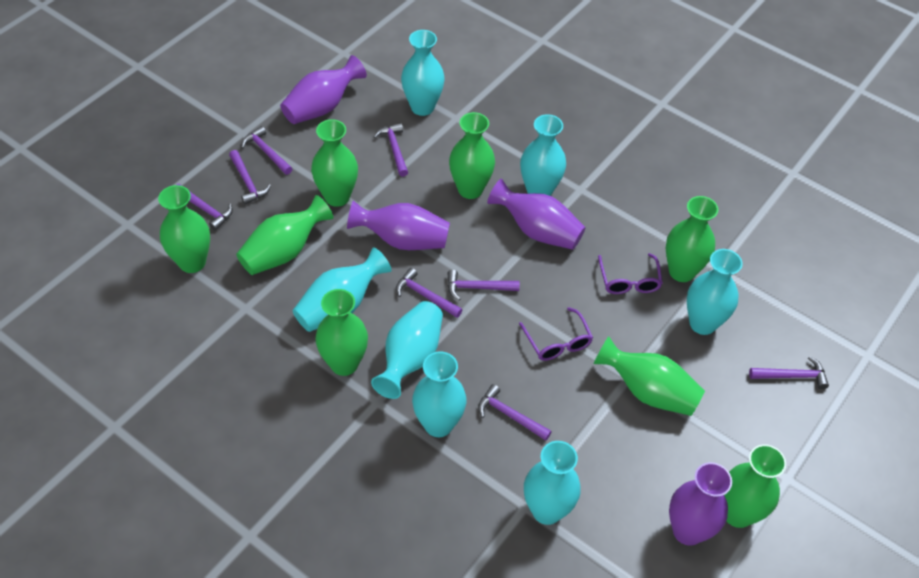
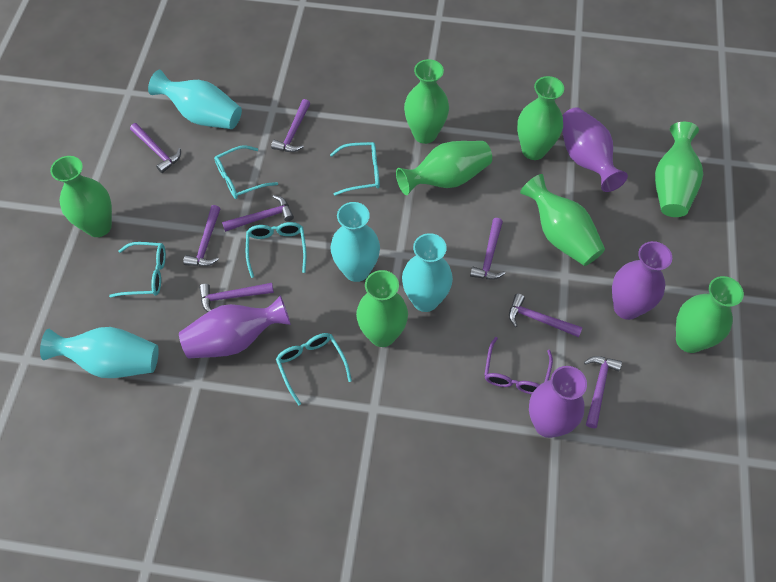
purple glasses: 2 -> 1
turquoise glasses: 0 -> 5
turquoise vase: 7 -> 4

